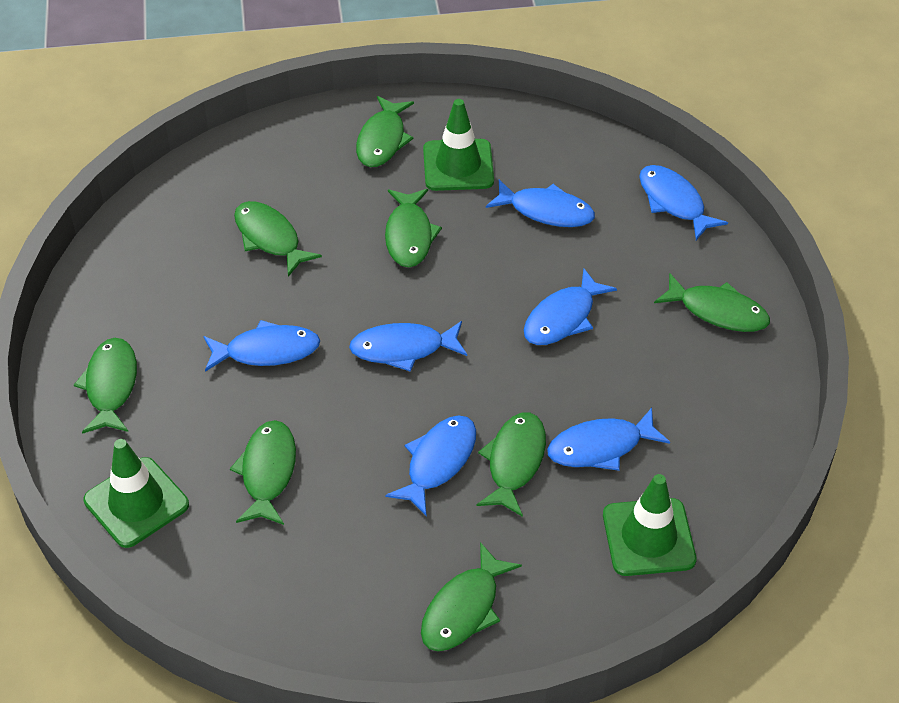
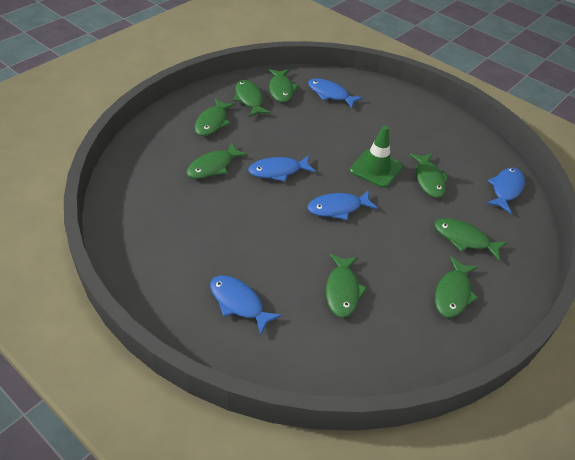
blue fish: 7 -> 5
green traffic cone: 3 -> 1

